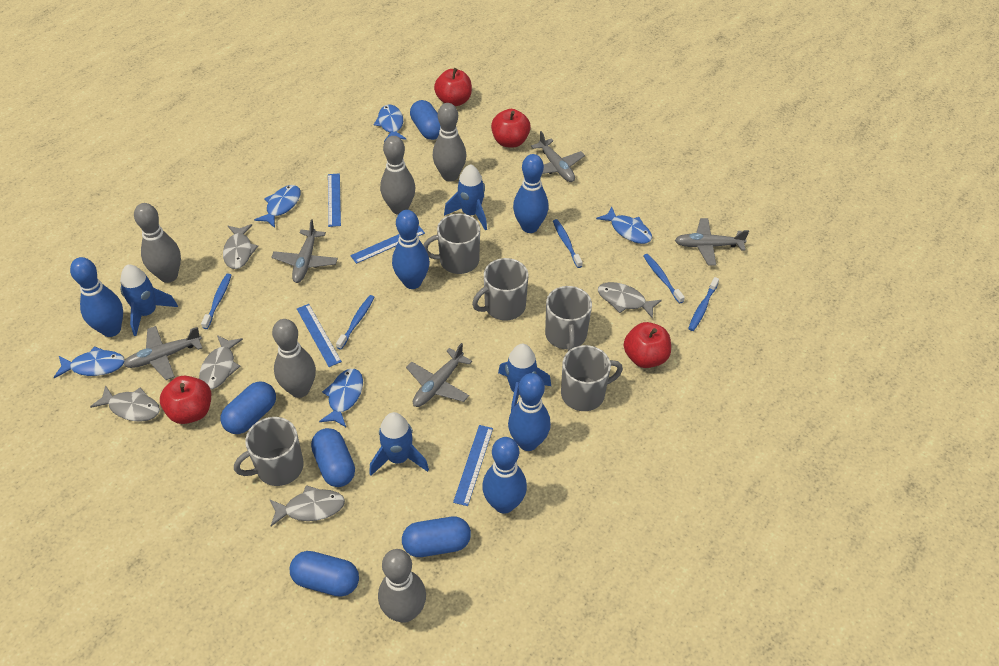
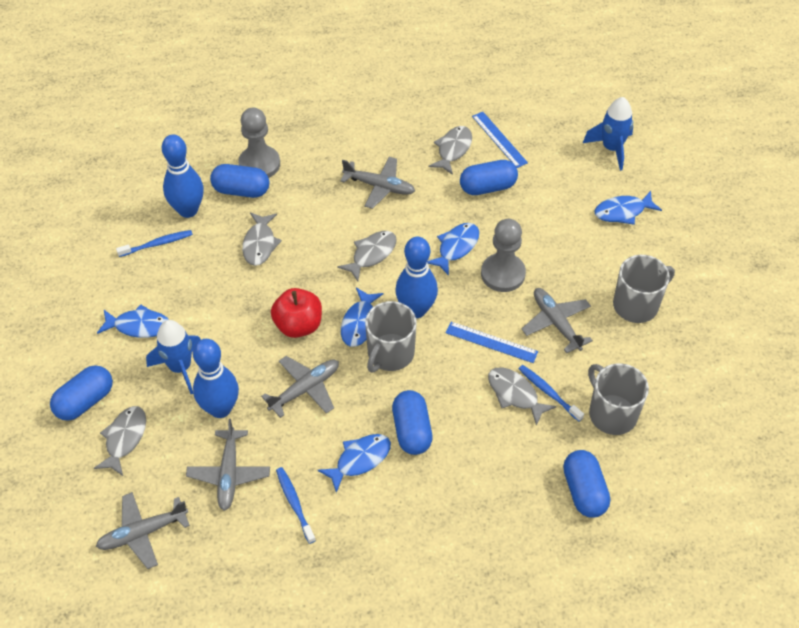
blue bowling pin: 5 -> 3
blue rocket: 4 -> 2
blue ruler: 4 -> 2
blue toothbrush: 5 -> 3
grey bowling pin: 5 -> 0
grey mug: 5 -> 3
grey pawn: 0 -> 2
red apple: 4 -> 1

